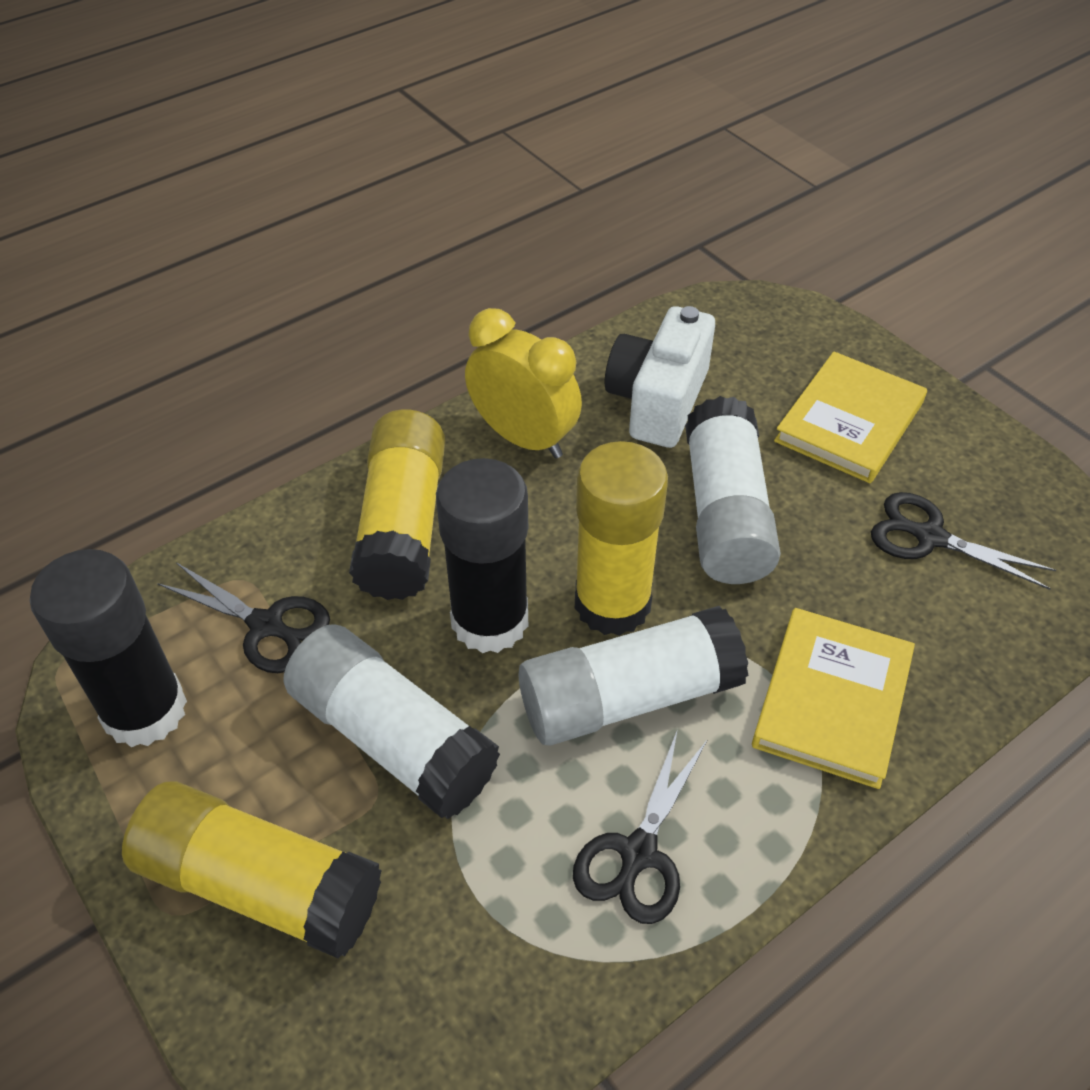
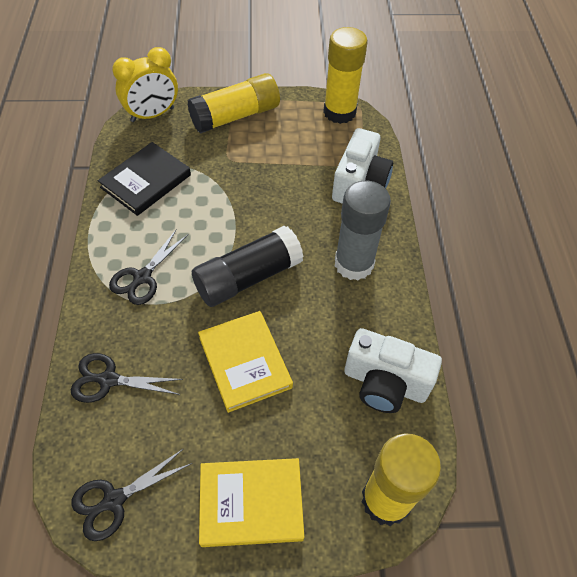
black book: 0 -> 1
black glue stick: 2 -> 1
grey glue stick: 0 -> 1
white camera: 1 -> 2
white glue stick: 3 -> 0

